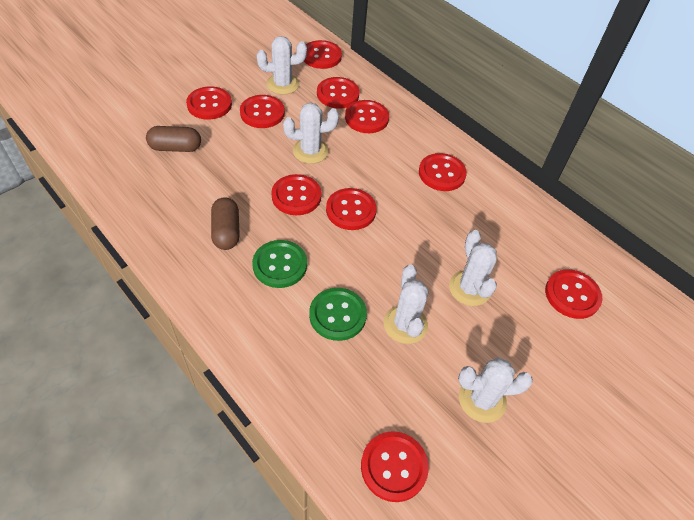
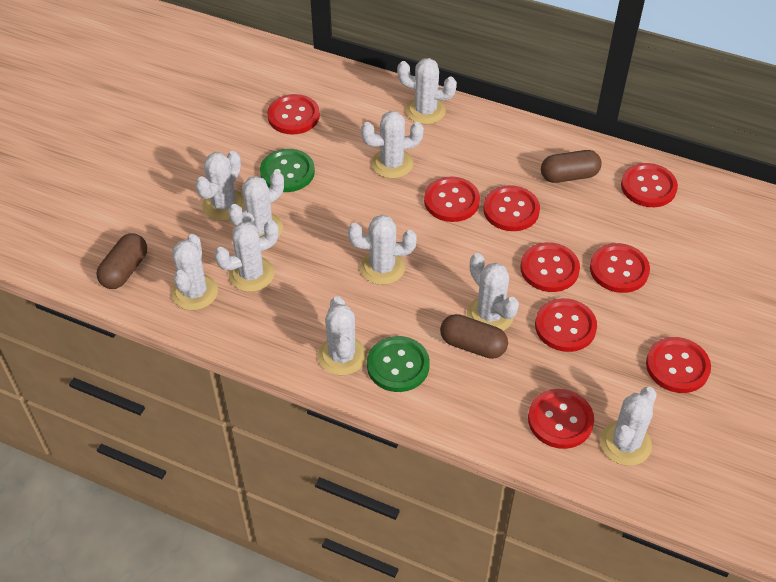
brown capsule: 2 -> 3
red button: 10 -> 9
white cactus: 5 -> 10

